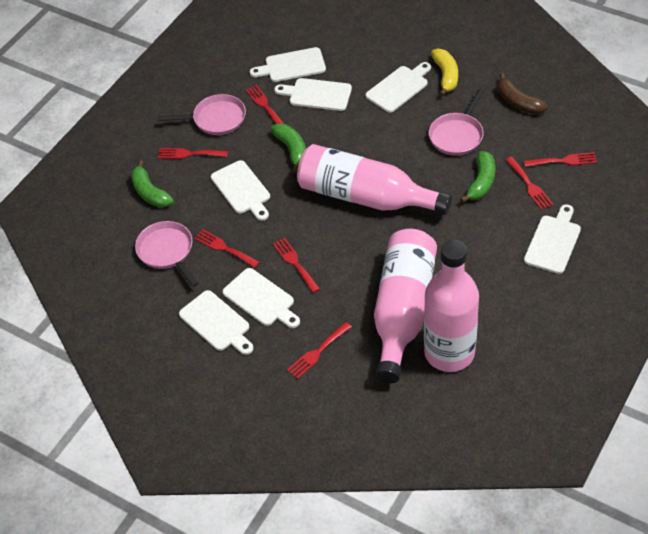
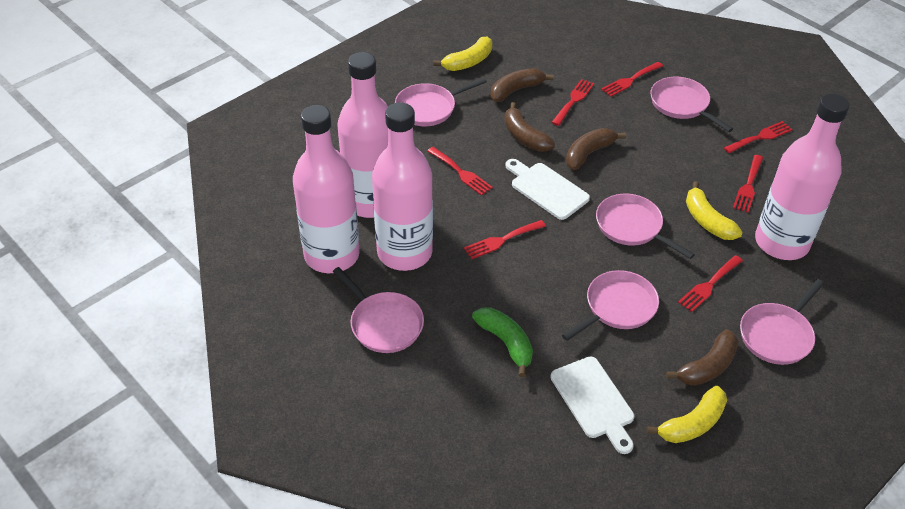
brown banana: 1 -> 4
green banana: 3 -> 1
pink bottle: 3 -> 4
pink pan: 3 -> 6
white cutting board: 7 -> 2
yellow banana: 1 -> 3

